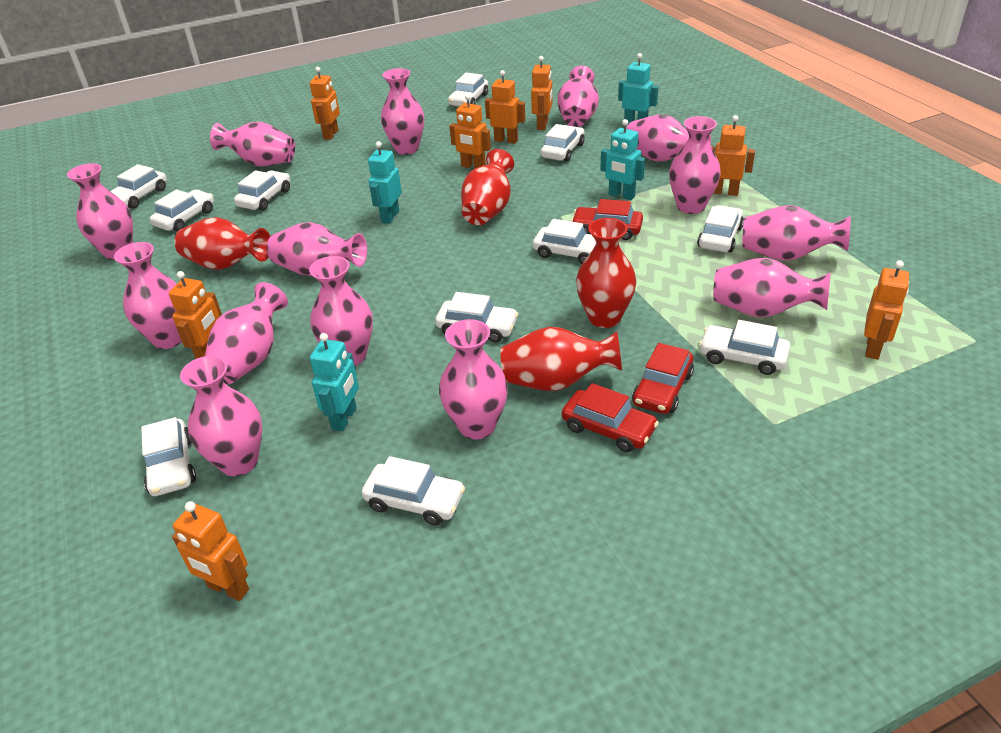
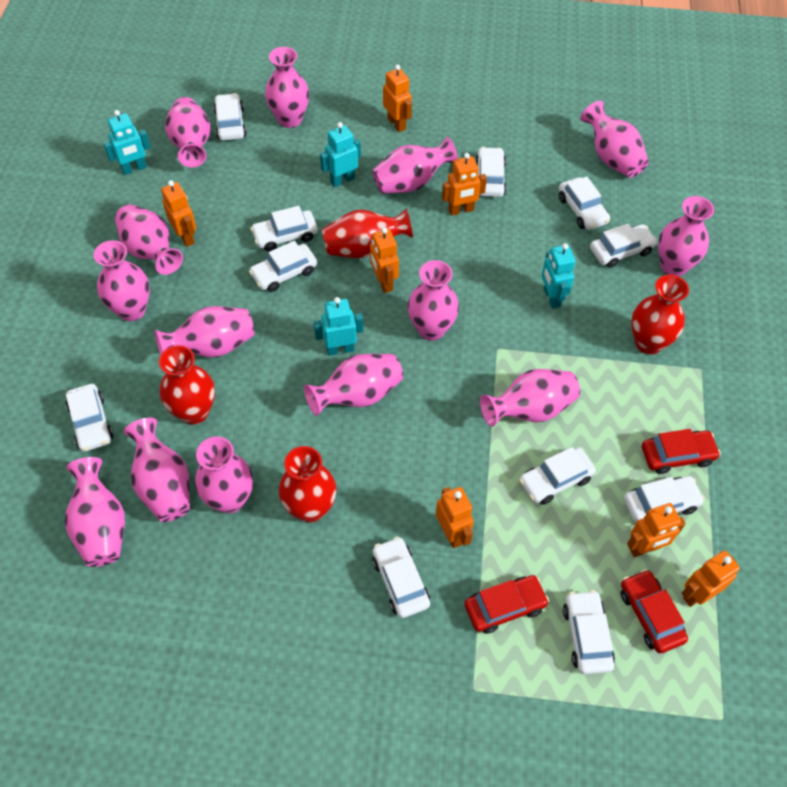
orange robot: 8 -> 7

